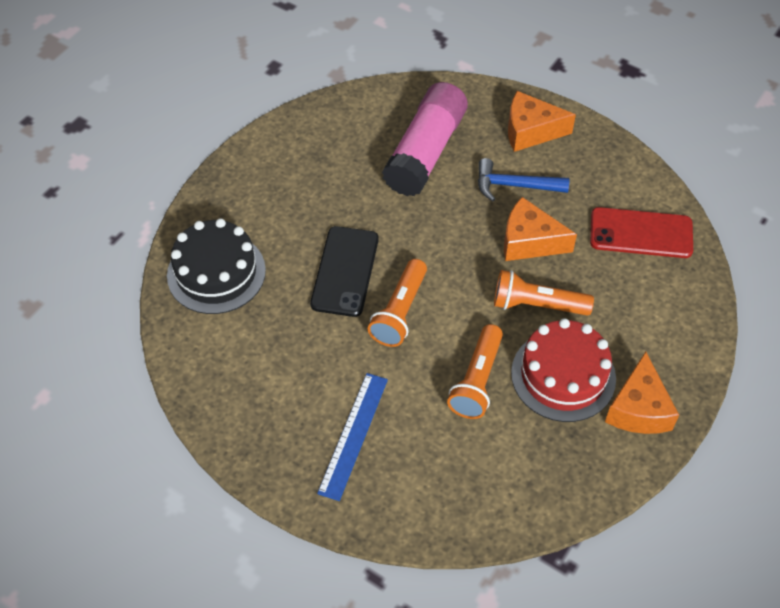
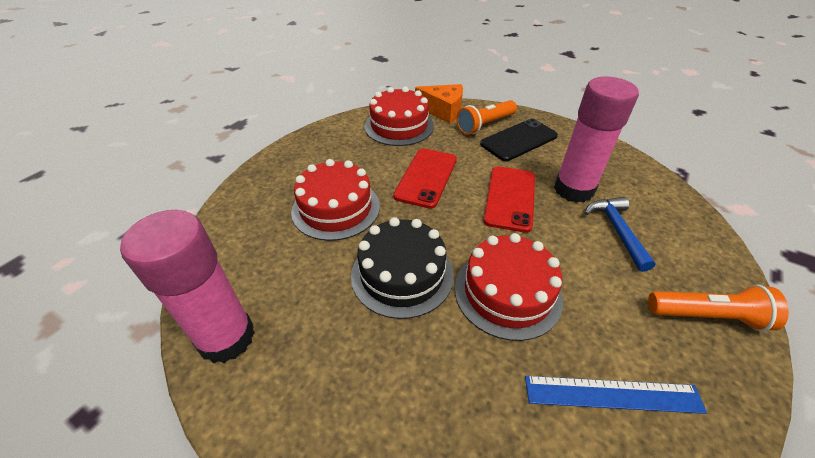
orange cheese: 3 -> 1
orange flashlight: 3 -> 2
pink glue stick: 1 -> 2
red cake: 1 -> 3
red phone: 1 -> 2

